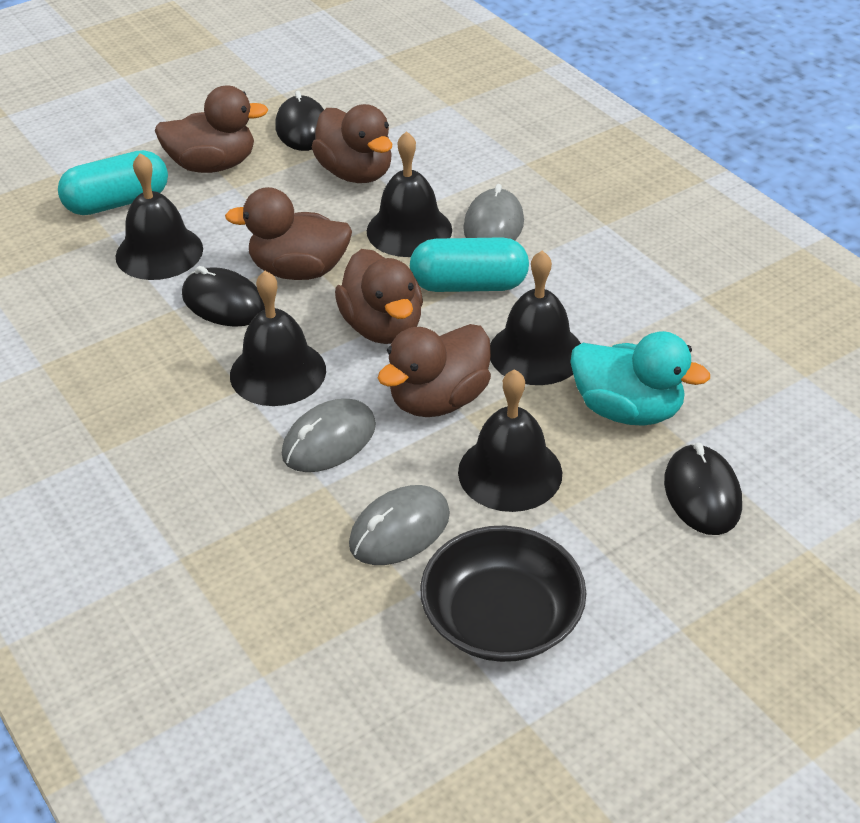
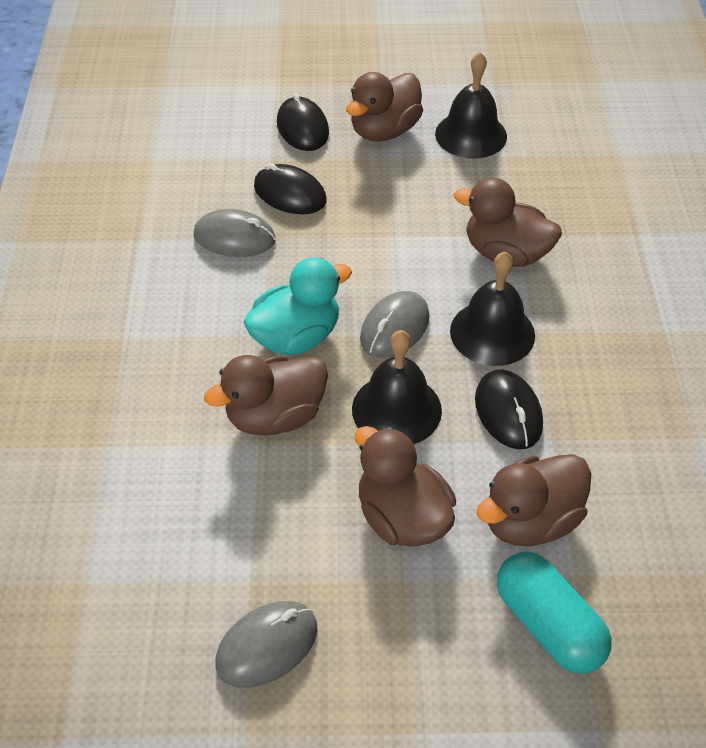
black bell: 5 -> 3
black bowl: 1 -> 0
turquoise capsule: 2 -> 1

